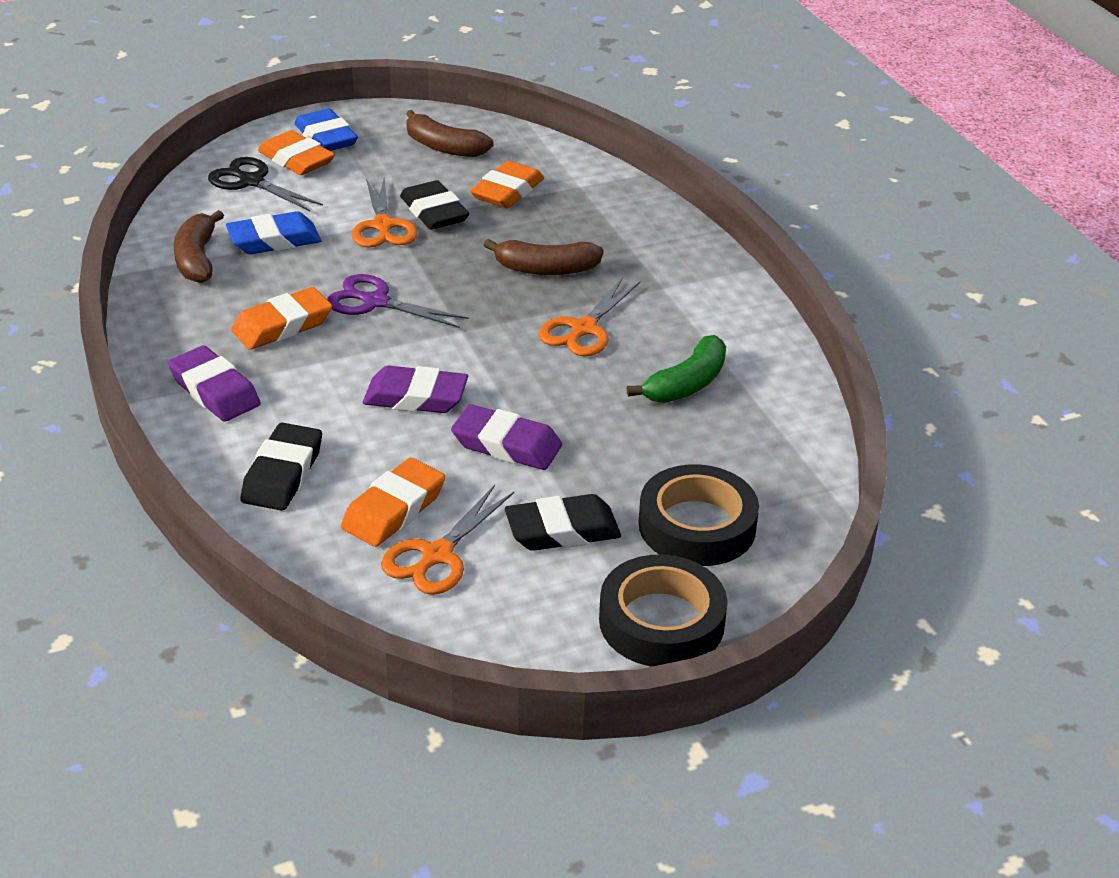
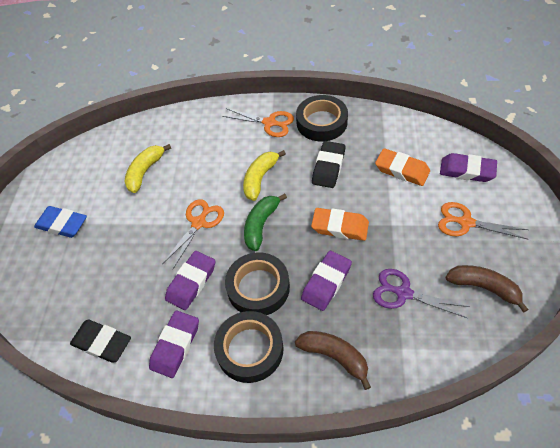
black eraser: 3 -> 2
black scissors: 1 -> 0
black tape: 2 -> 3
blue eraser: 2 -> 1
brown banana: 3 -> 2
orange eraser: 4 -> 2
purple eraser: 3 -> 4
yellow banana: 0 -> 2

